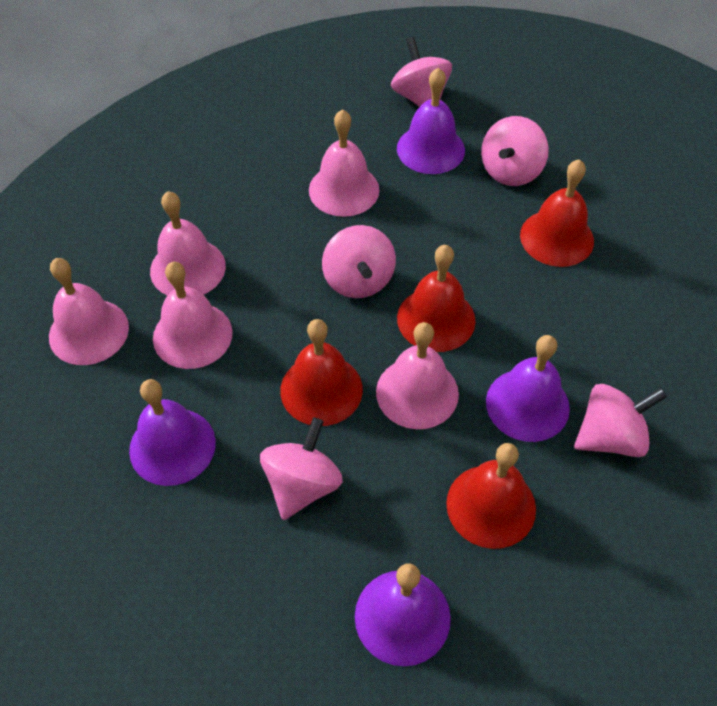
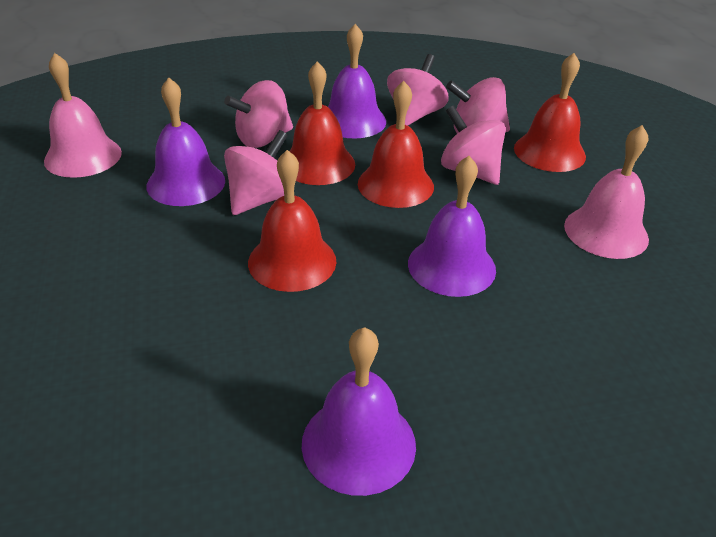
pink bell: 5 -> 2

